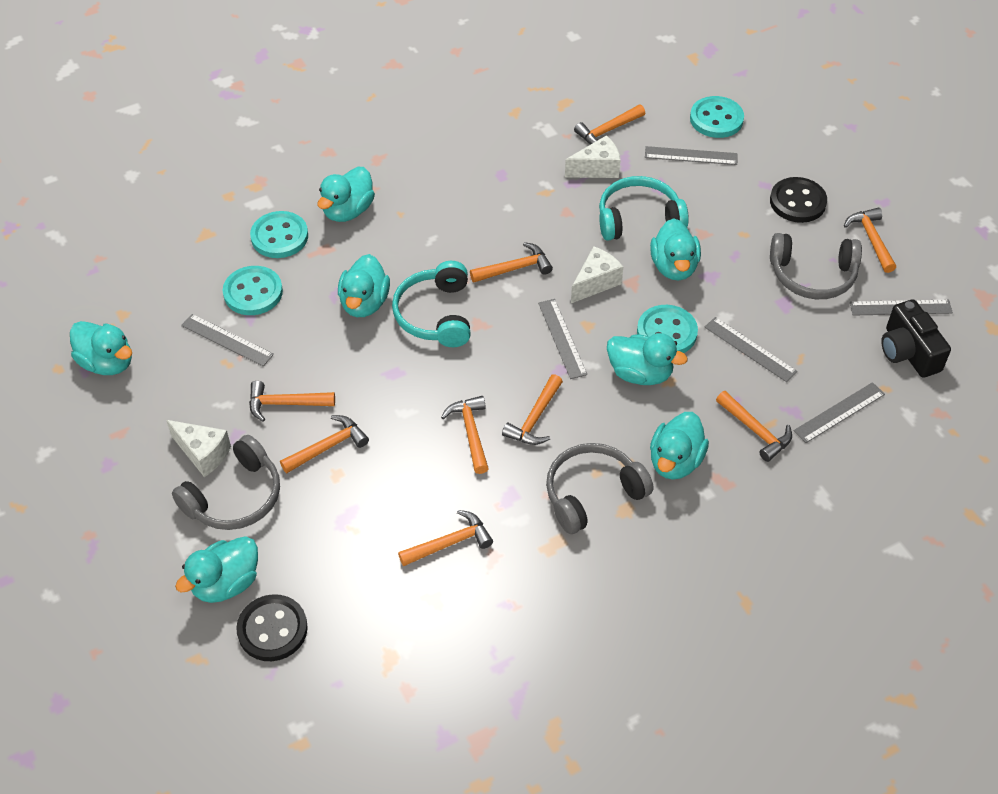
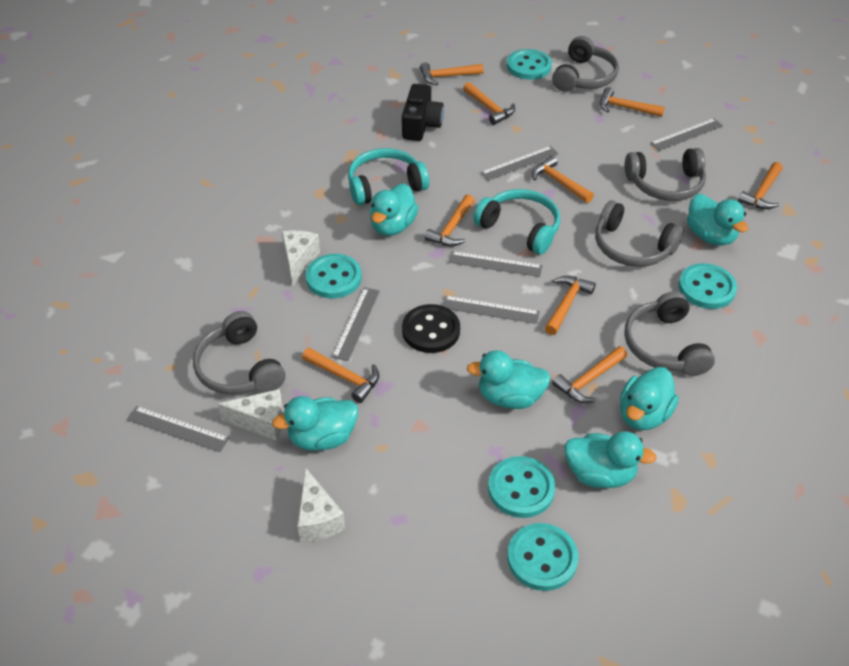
black button: 2 -> 1
grey headphones: 3 -> 5
turquoise button: 4 -> 5
turquoise duck: 7 -> 6

